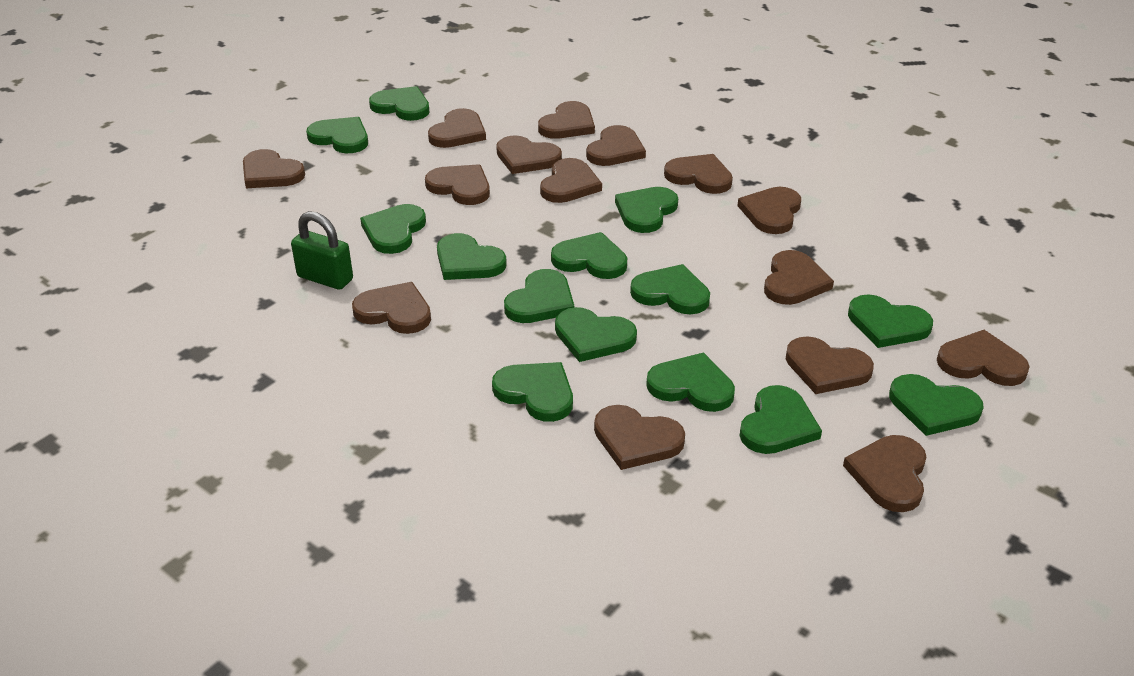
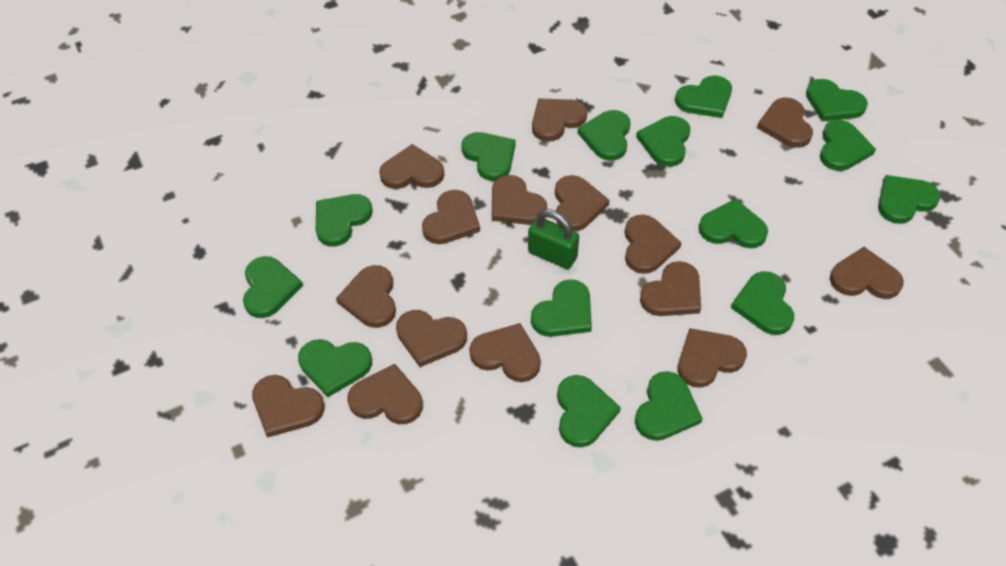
green heart: 14 -> 15

